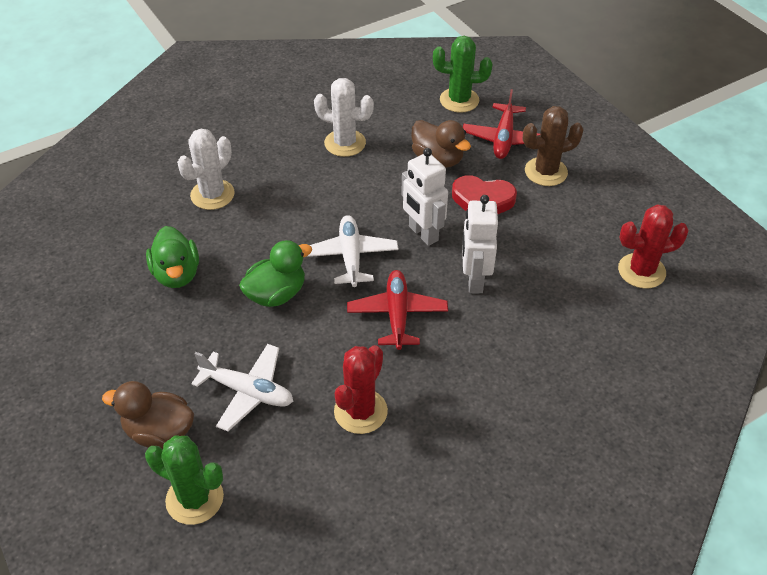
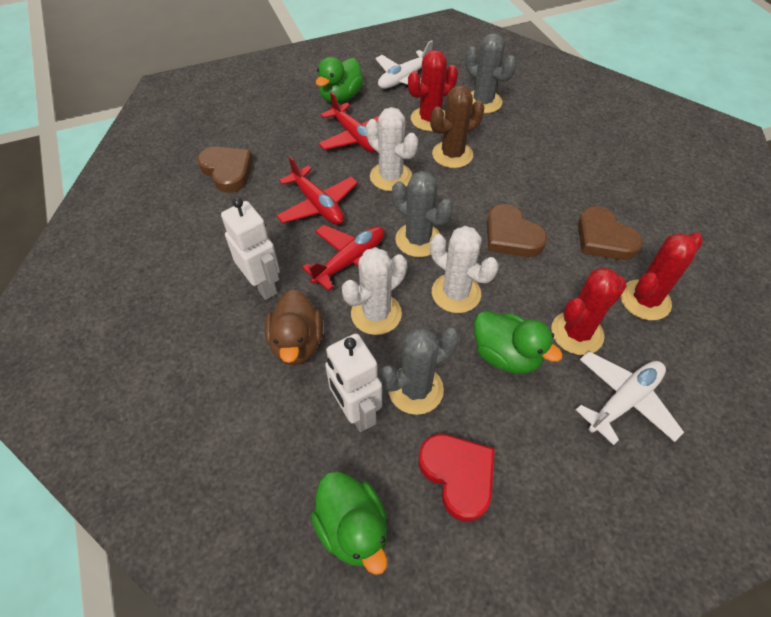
brown duck: 2 -> 1
brown heart: 0 -> 3
green cactus: 2 -> 0
green duck: 2 -> 3
grey cactus: 0 -> 3
red cactus: 2 -> 3
red plane: 2 -> 3
white cactus: 2 -> 3

